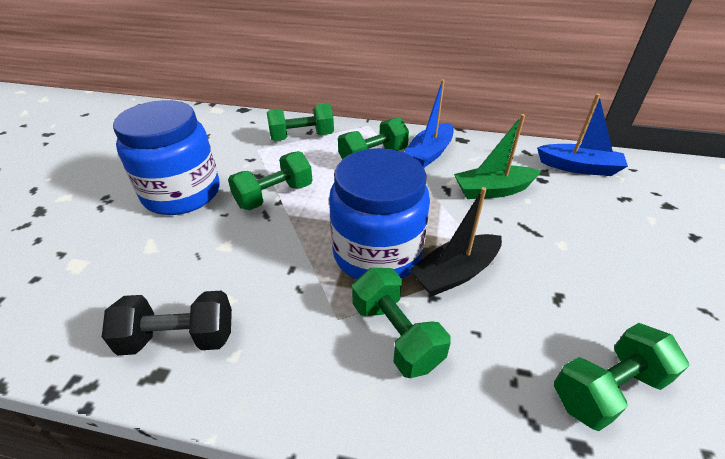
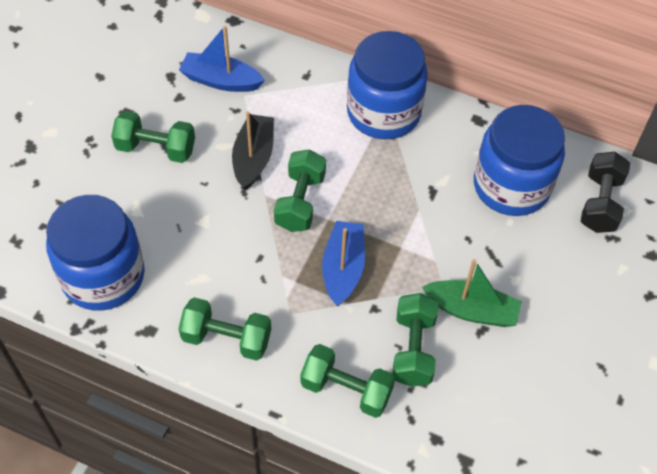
blue jar: 2 -> 3

